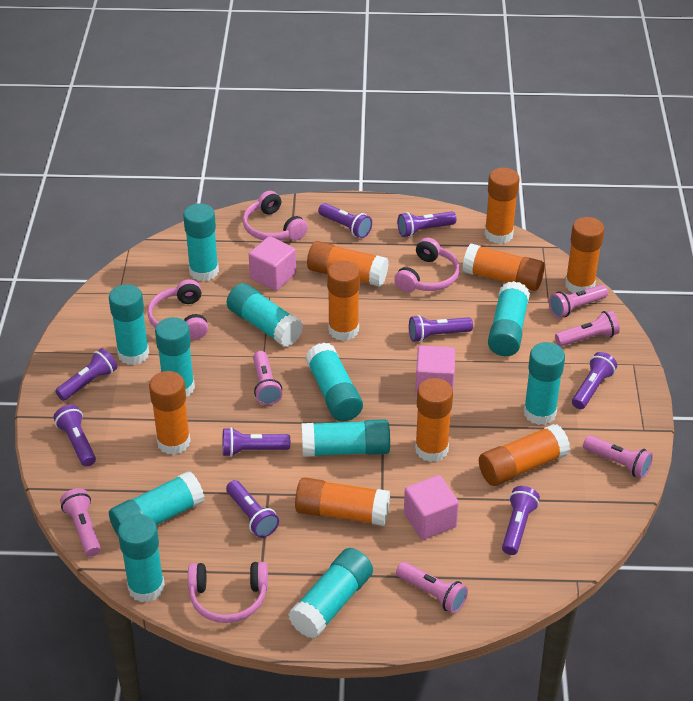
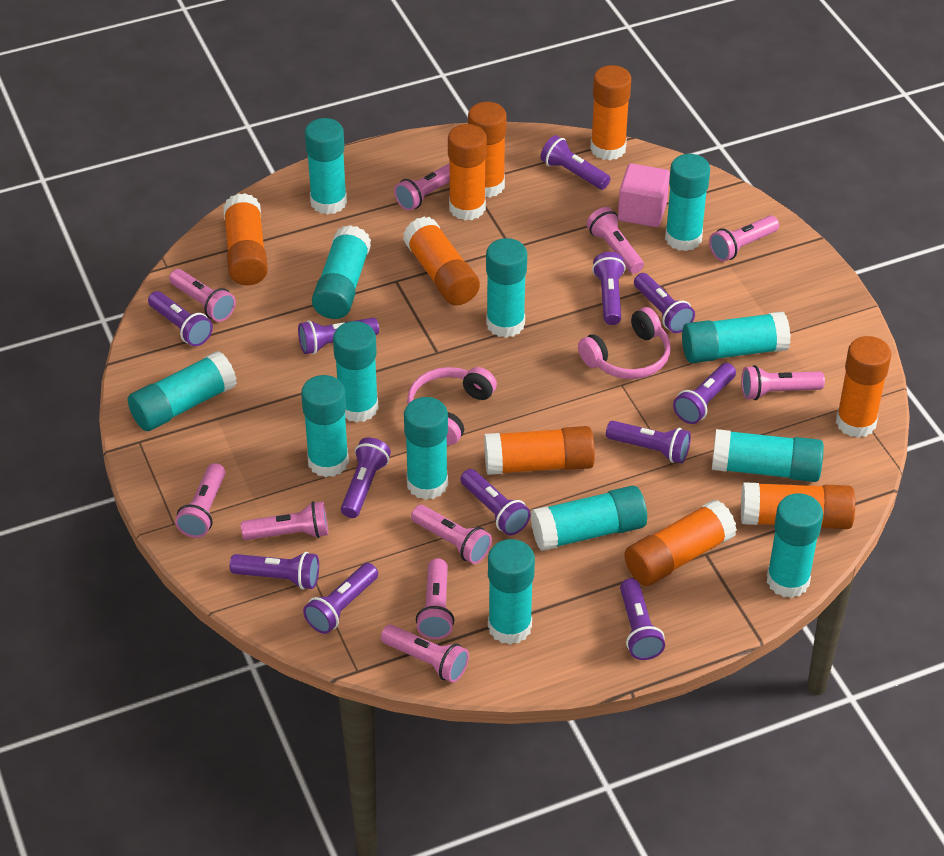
pink cube: 3 -> 1
pink flashlight: 6 -> 10
pink headphones: 4 -> 2
purple flashlight: 9 -> 12
turquoise glue stick: 11 -> 13

